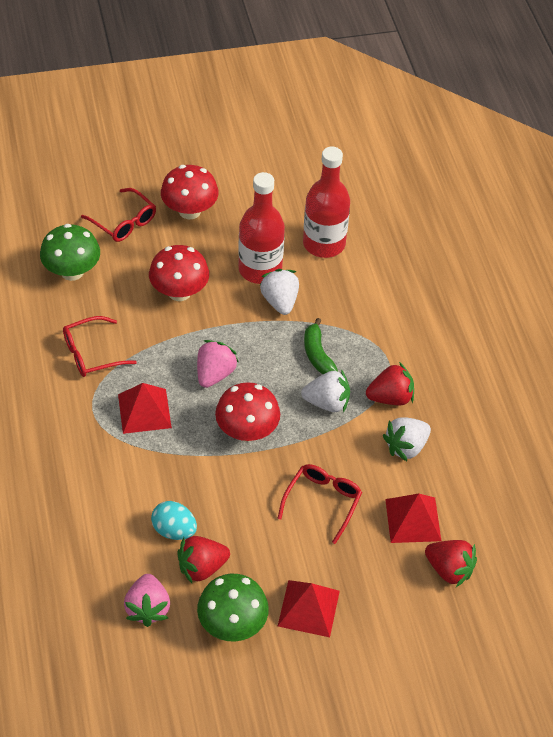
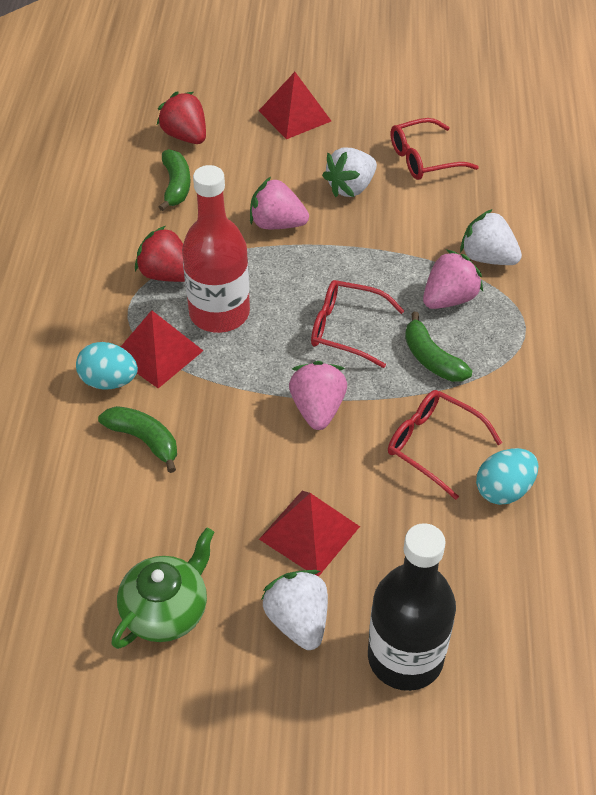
black bottle: 0 -> 1
green banana: 1 -> 3
green mushroom: 2 -> 0
green teapot: 0 -> 1
pink strawberry: 2 -> 3
red bottle: 2 -> 1
red mushroom: 3 -> 0
red strawberry: 3 -> 2
turquoise egg: 1 -> 2

